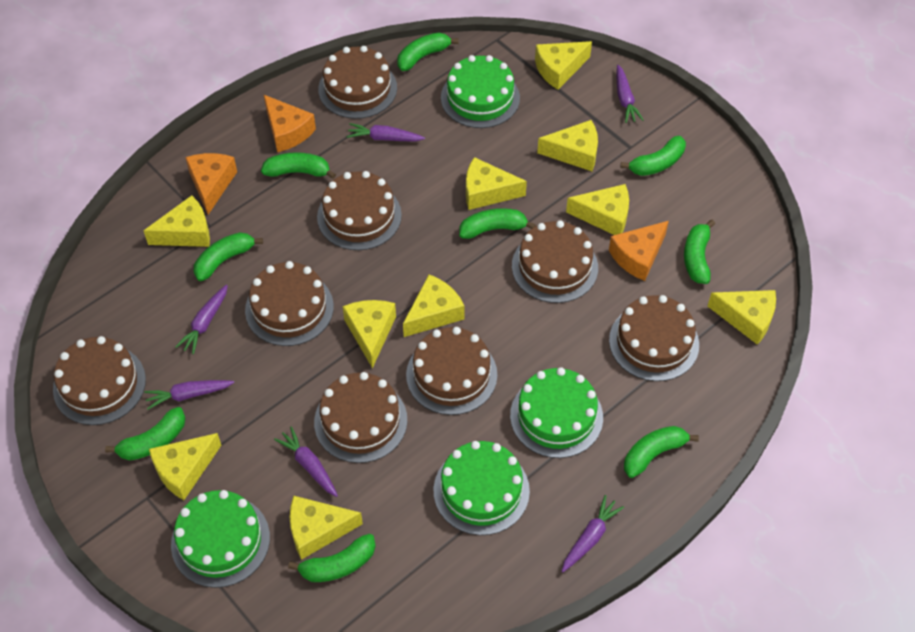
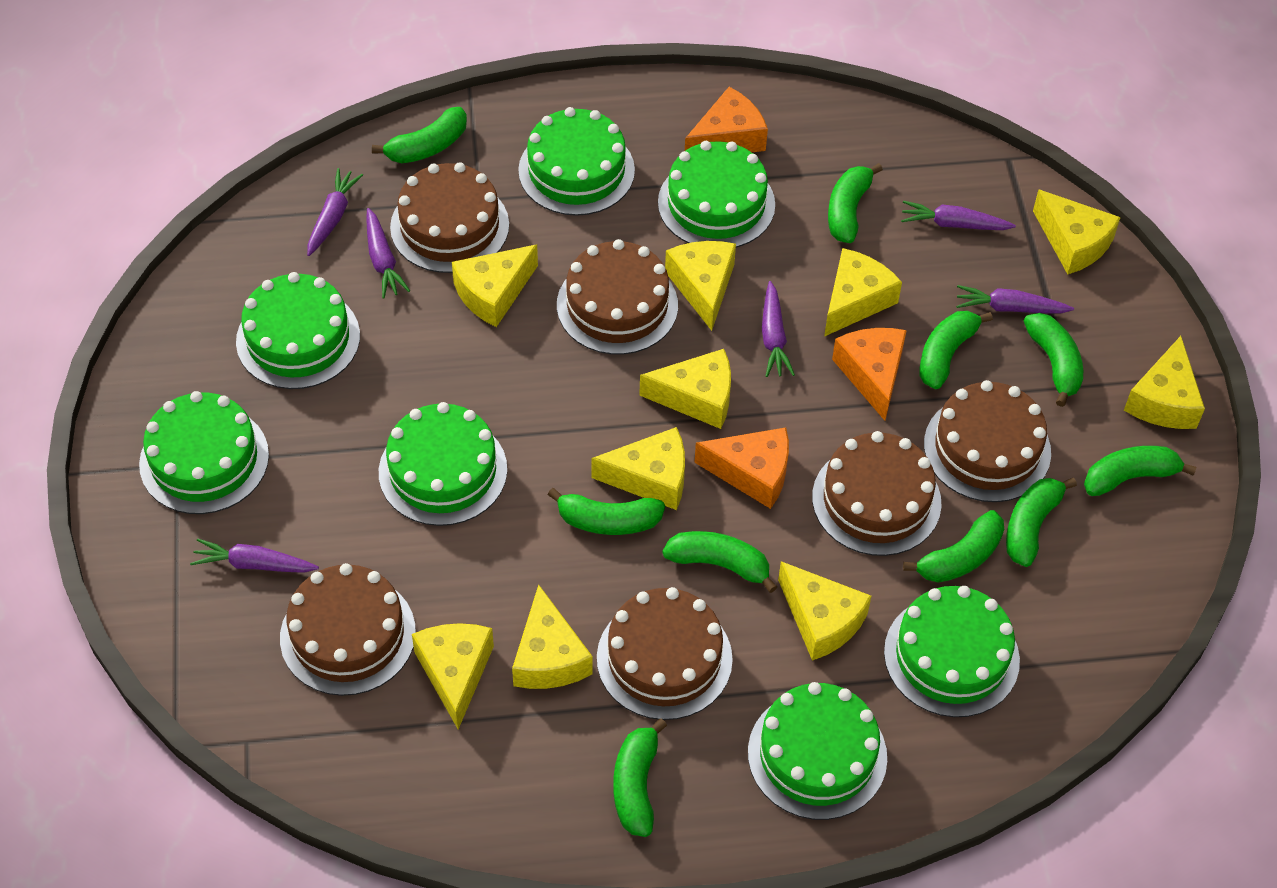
brown cake: 8 -> 6
green banana: 9 -> 10
green cake: 4 -> 7

